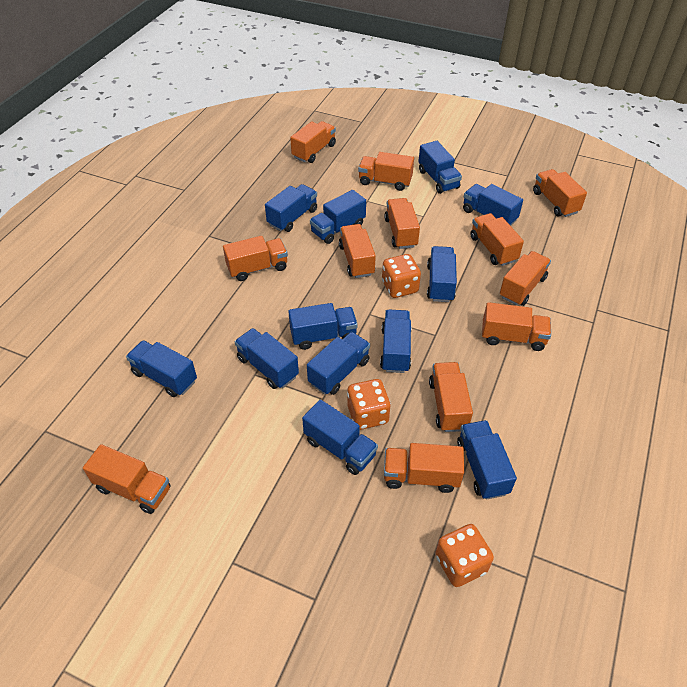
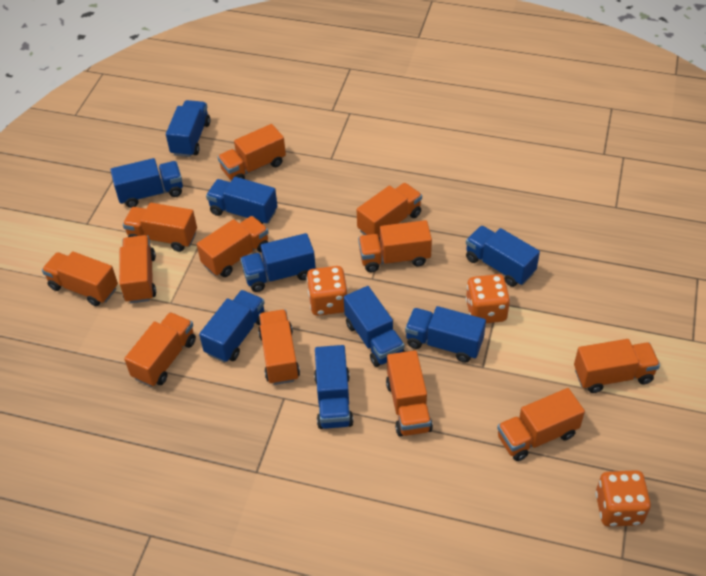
blue truck: 12 -> 9

